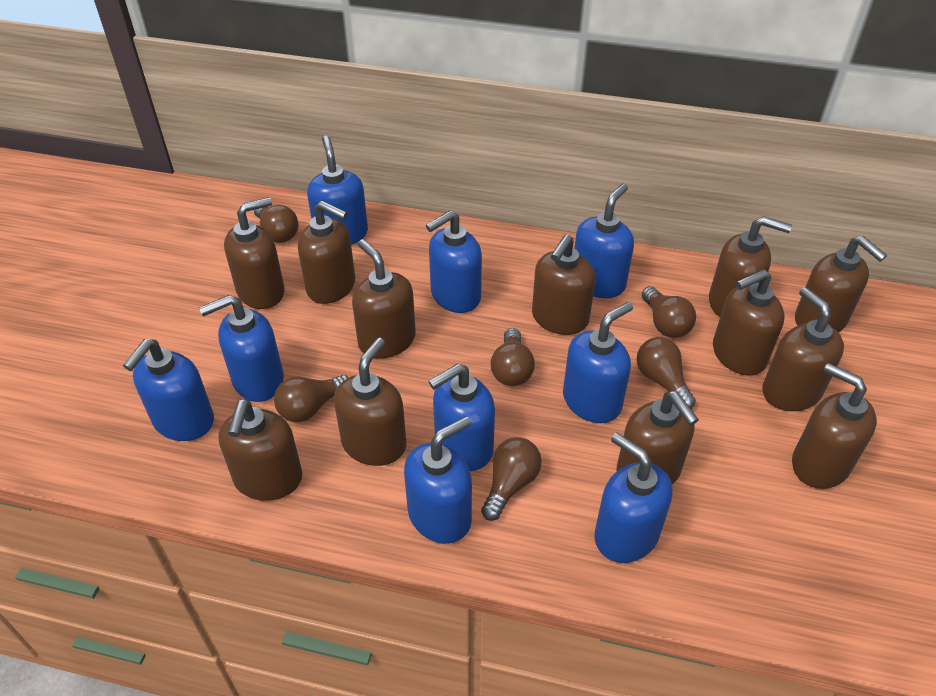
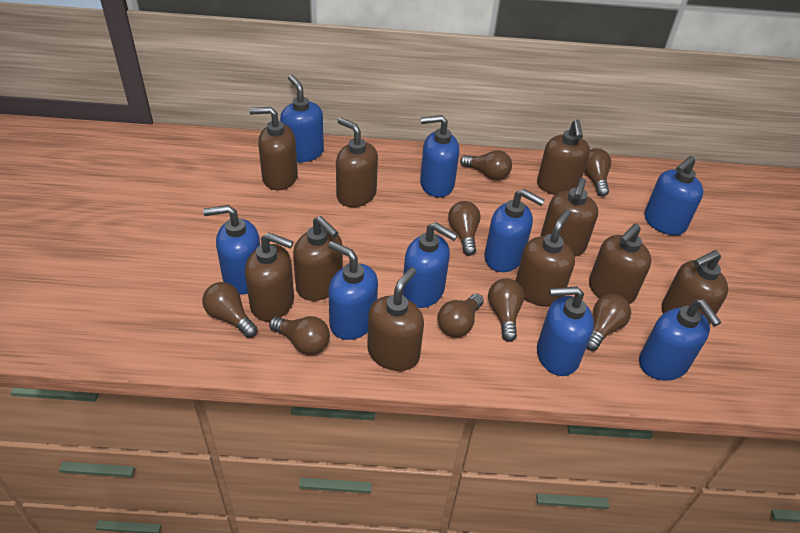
brown light bulb: 6 -> 8
brown soap dispenser: 12 -> 10

